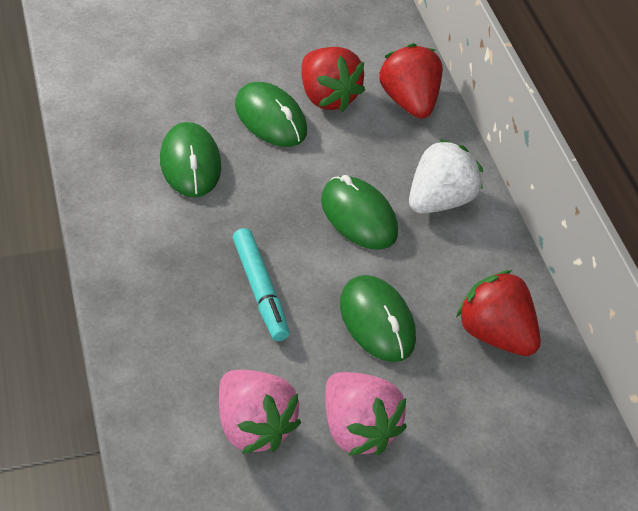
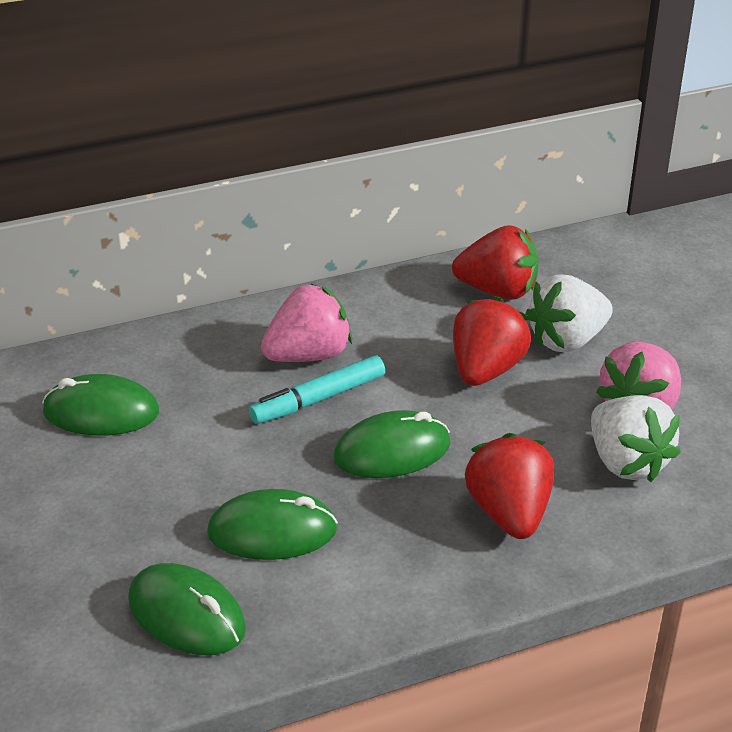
white strawberry: 1 -> 2

